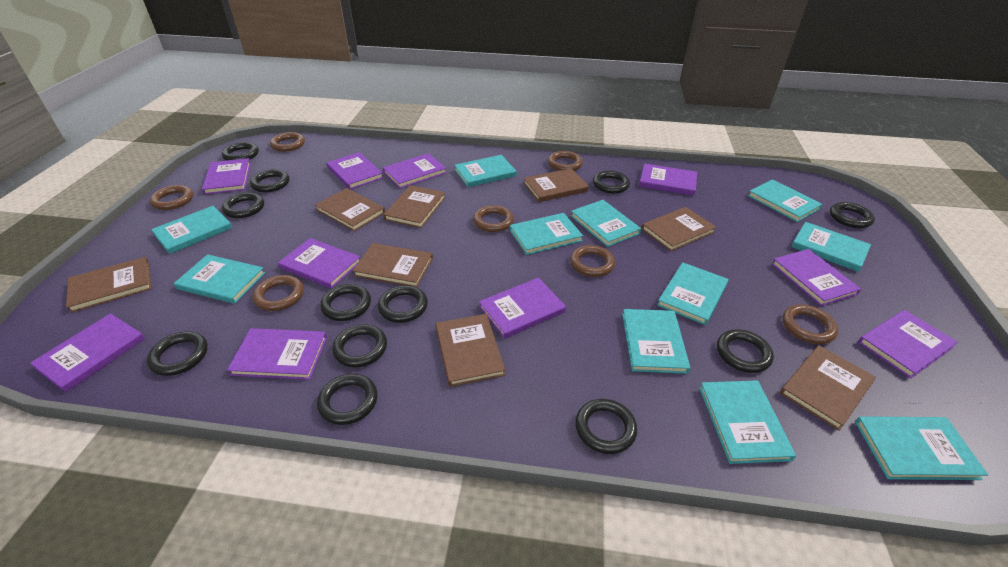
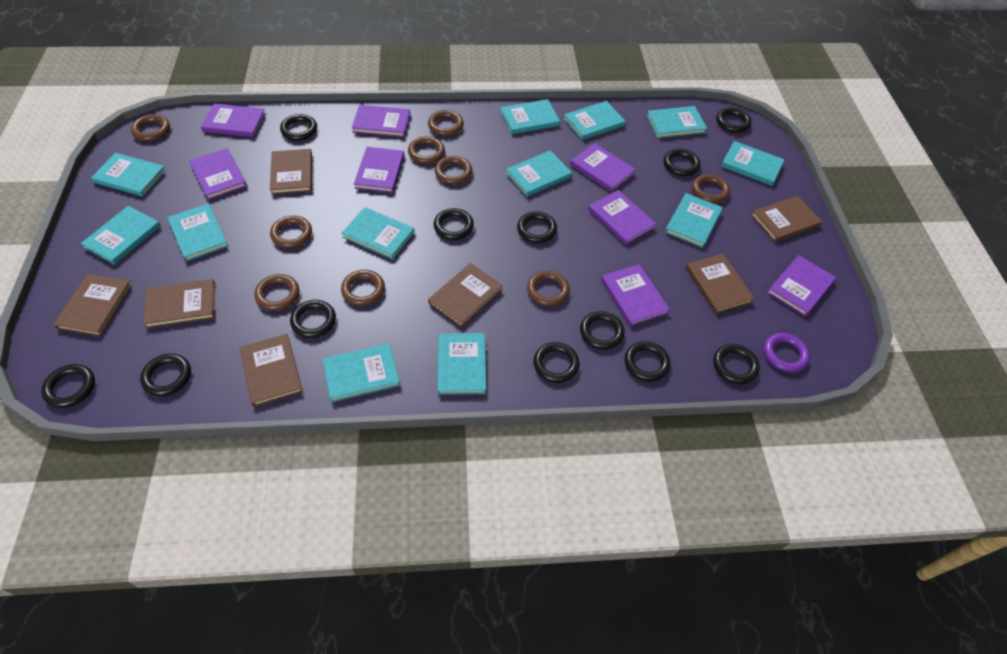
brown book: 8 -> 7
brown ring: 7 -> 9
purple book: 10 -> 8
purple ring: 0 -> 1
turquoise book: 11 -> 12

